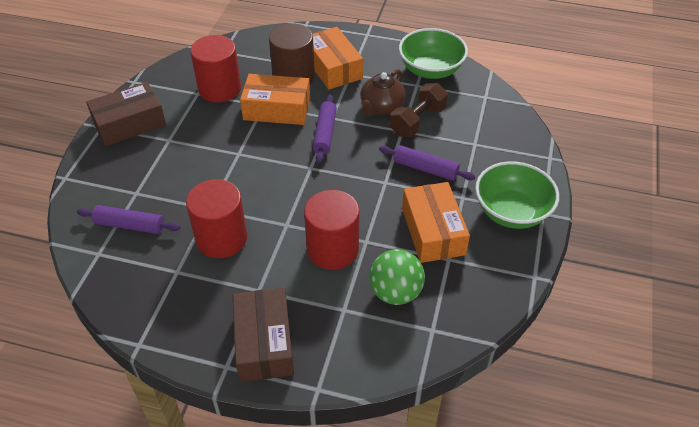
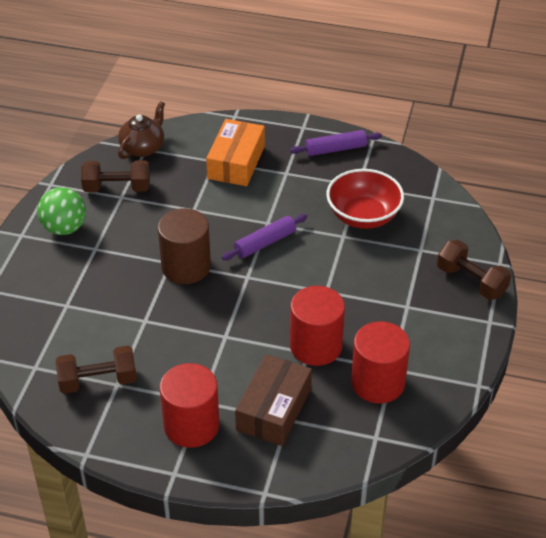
brown box: 2 -> 1
brown dumbbell: 1 -> 3
green bowl: 2 -> 0
orange box: 3 -> 1
purple rolling pin: 3 -> 2
red bowl: 0 -> 1

